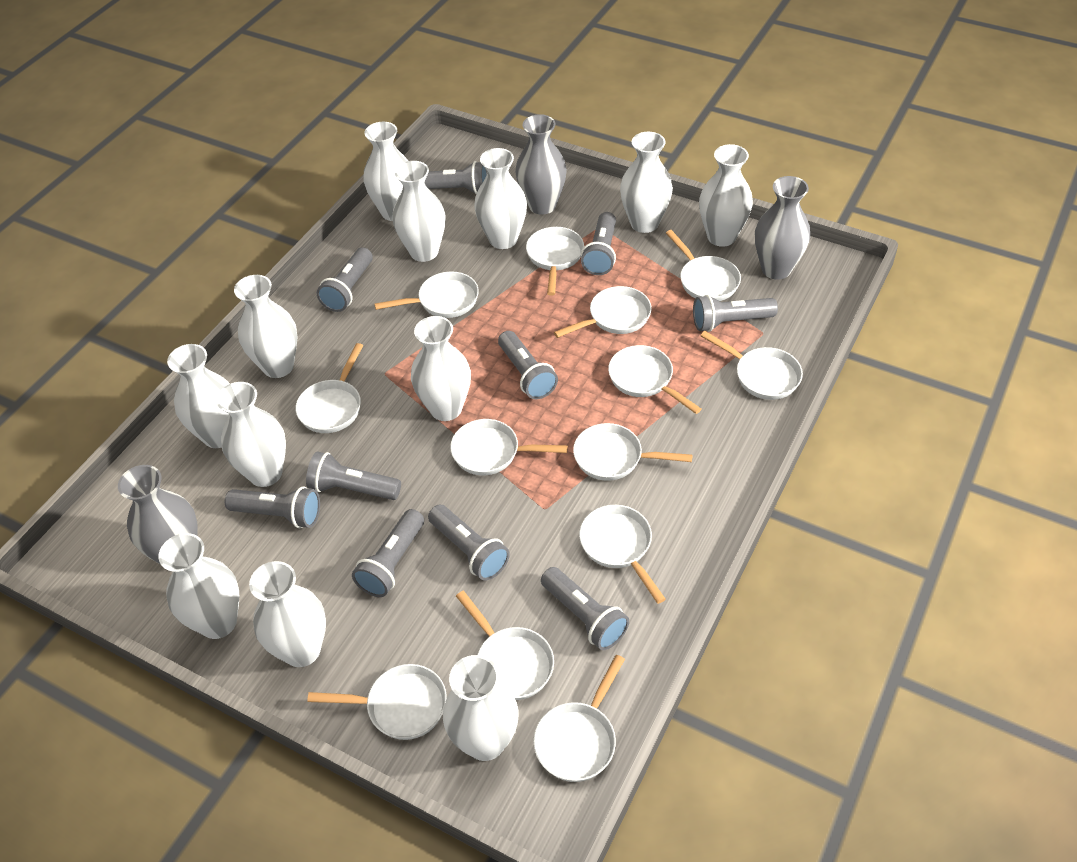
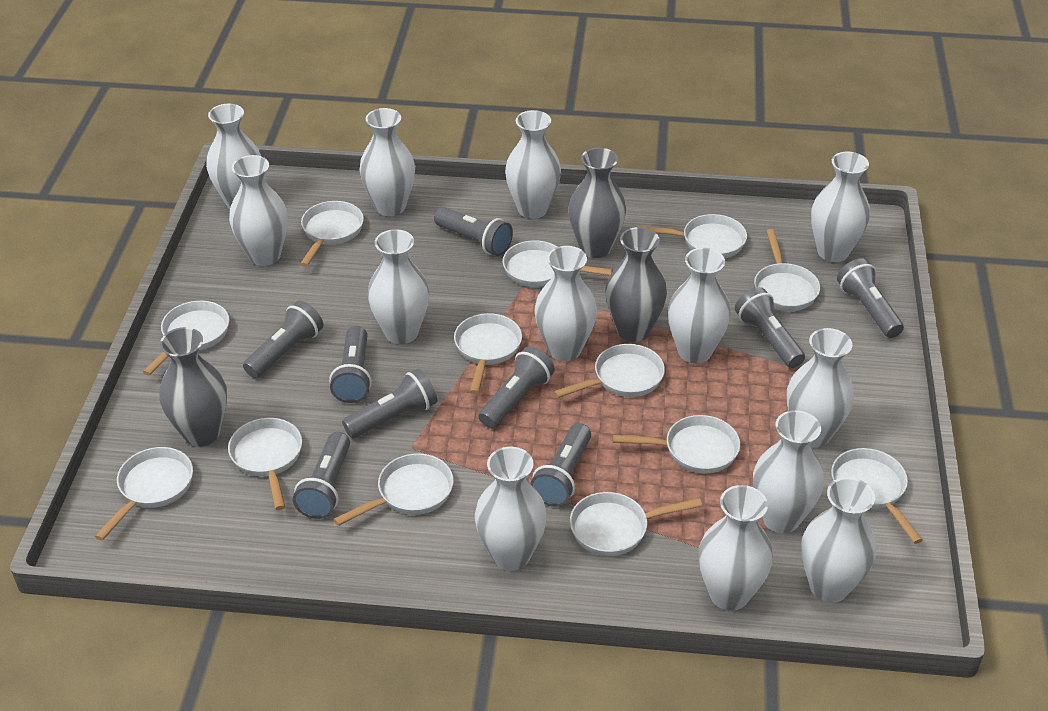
grey flashlight: 10 -> 9
white vase: 12 -> 13

